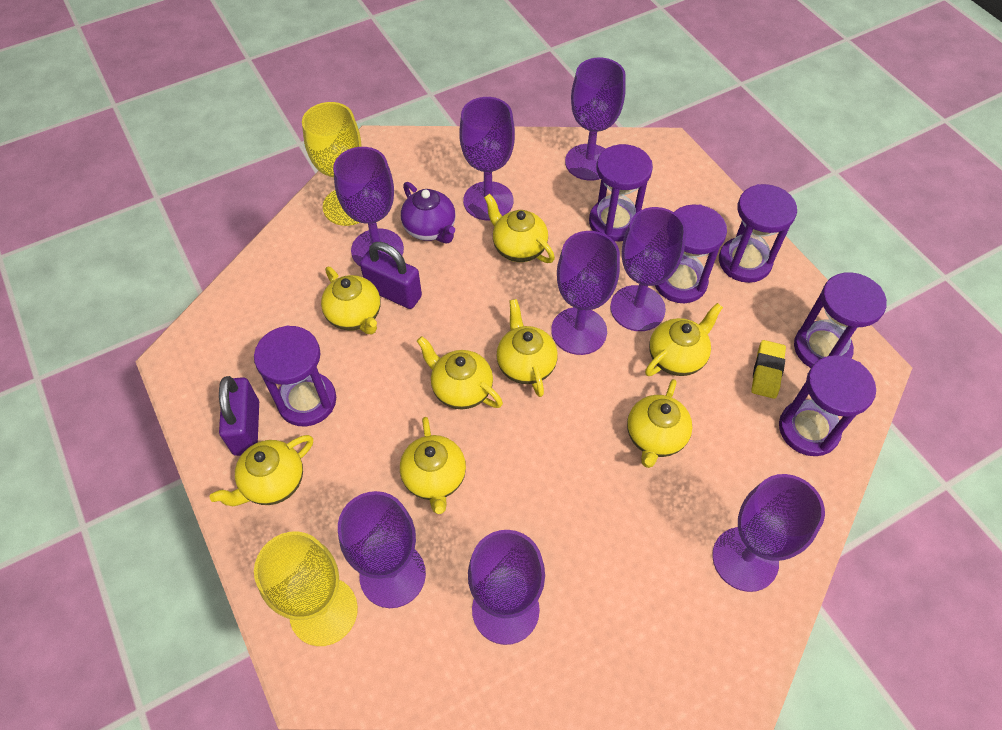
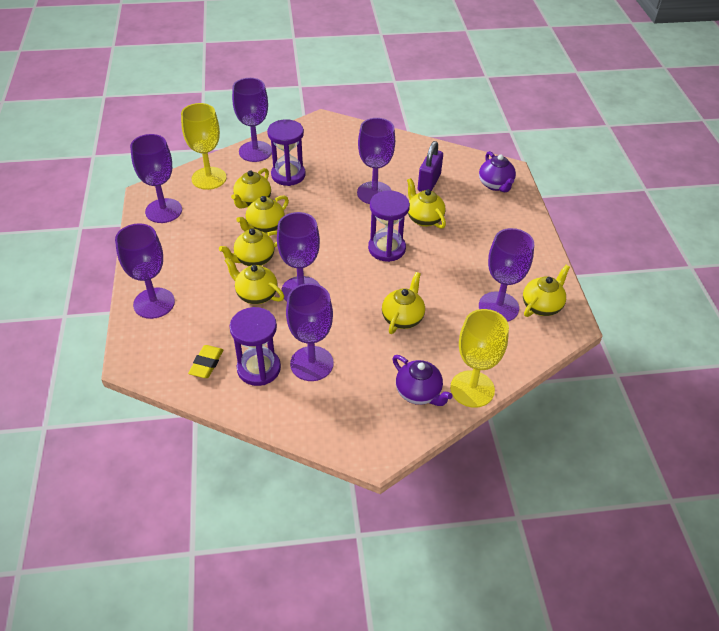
purple goblet: 8 -> 7
purple hourglass: 6 -> 3
purple padlock: 2 -> 1
purple teapot: 1 -> 2
yellow teapot: 8 -> 7

